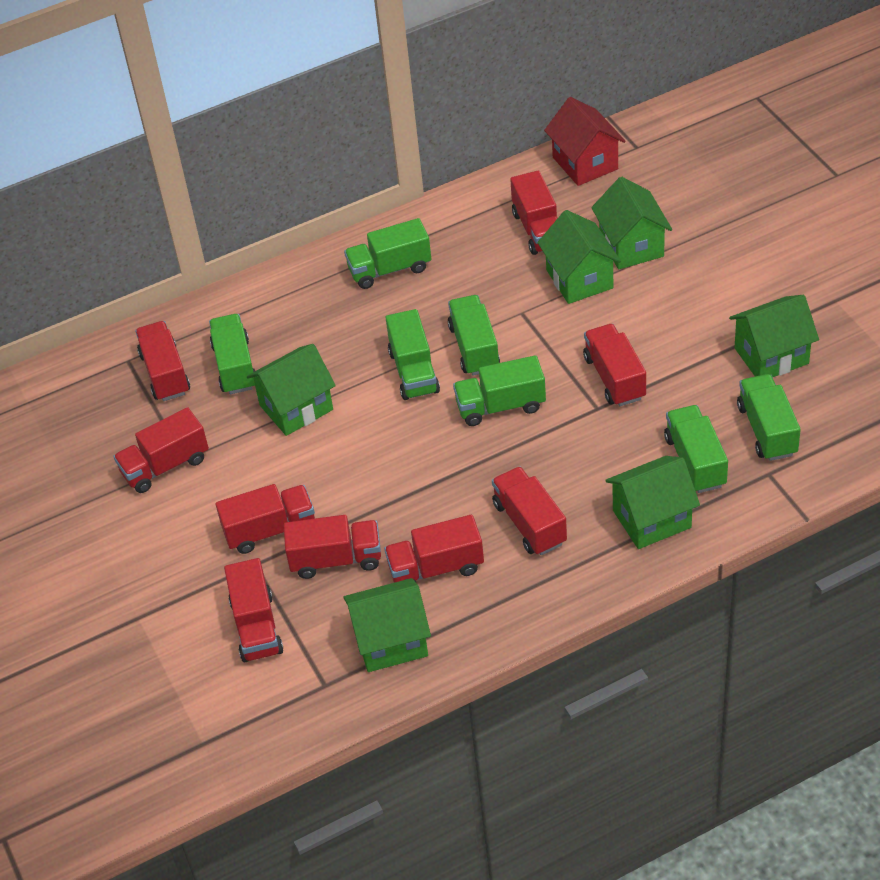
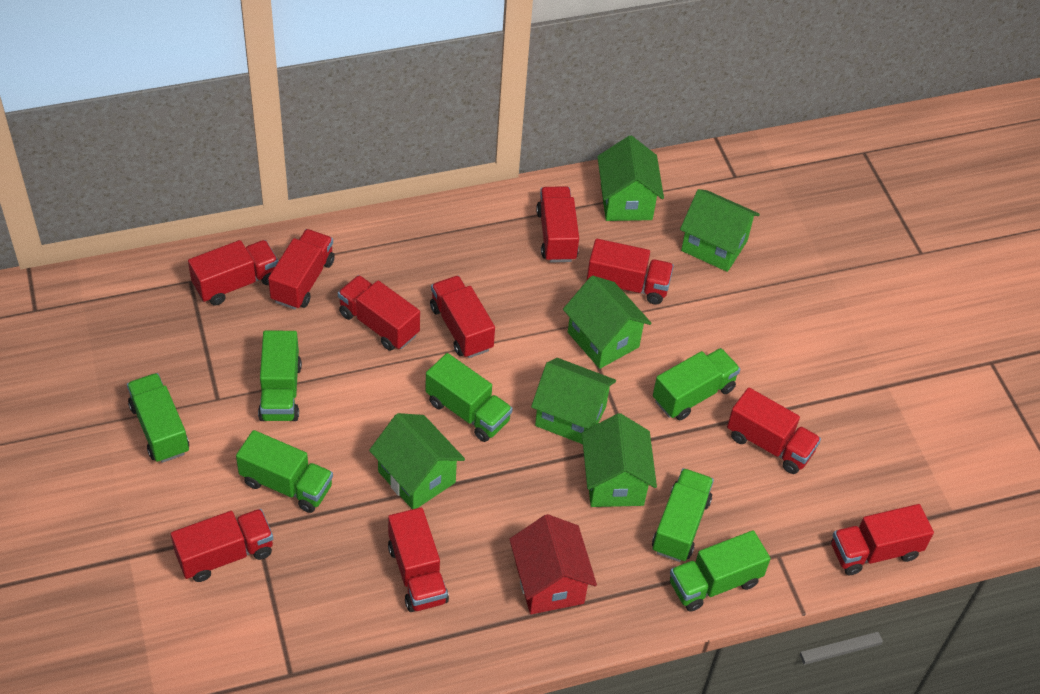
red truck: 9 -> 10

